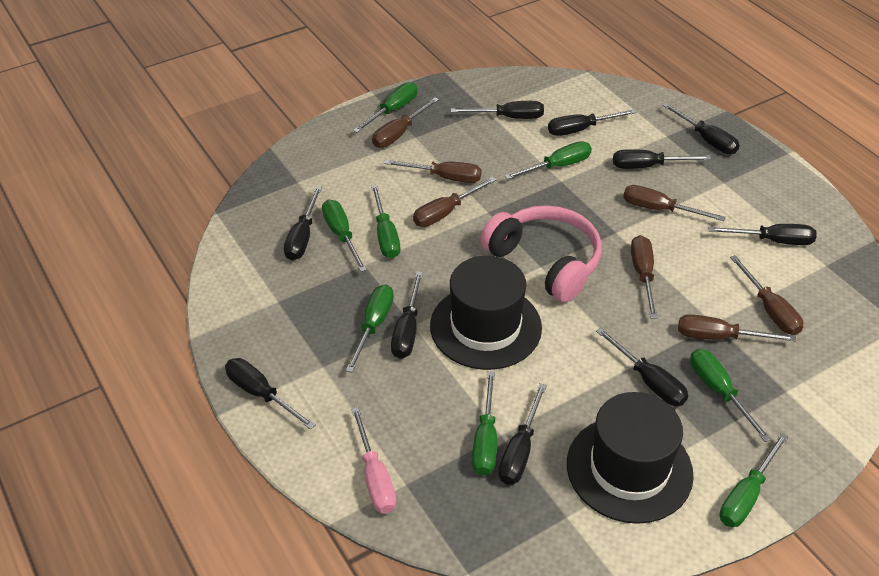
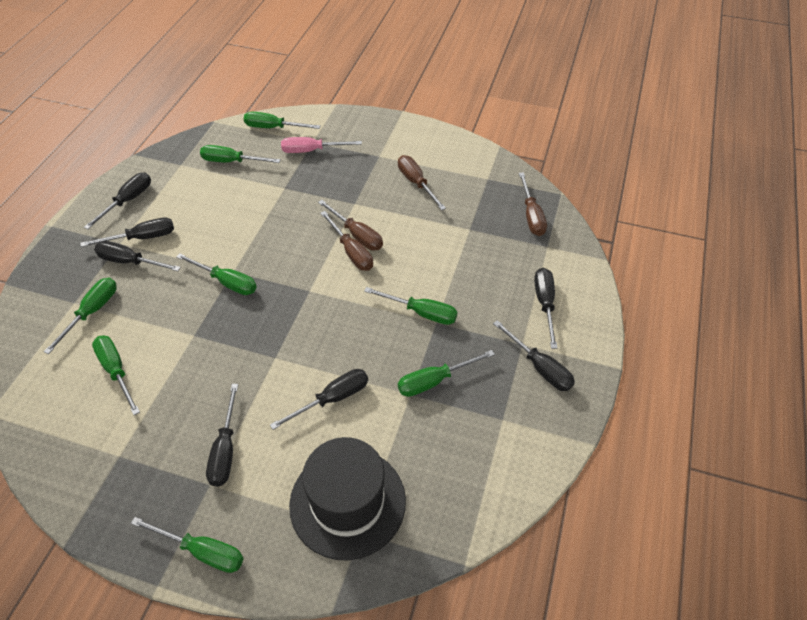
black hat: 2 -> 1
black screwdriver: 10 -> 7
brown screwdriver: 7 -> 4
pink headphones: 1 -> 0

